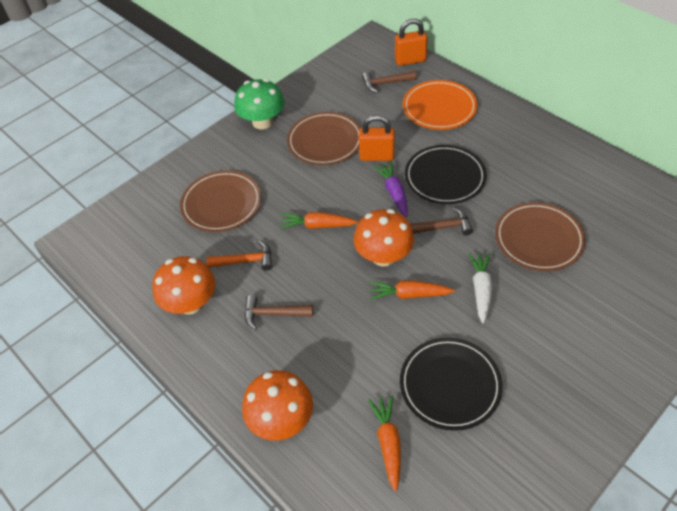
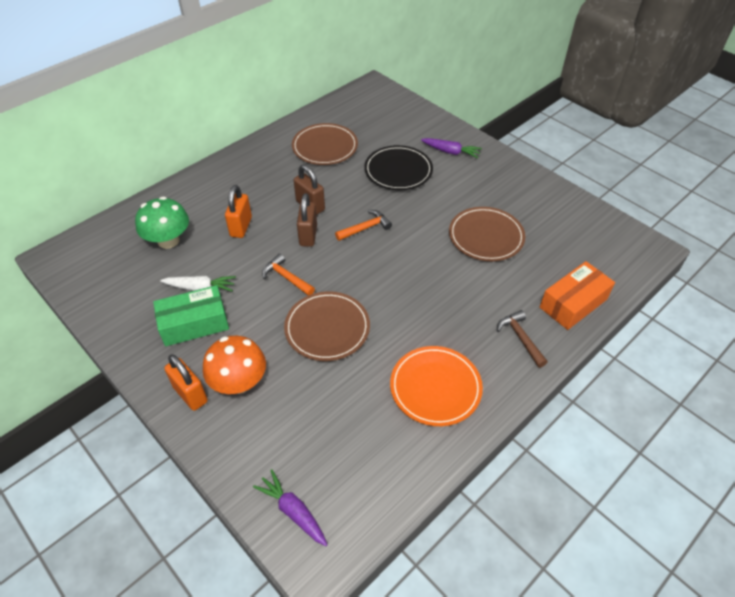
black plate: 2 -> 1
brown hammer: 3 -> 1
brown padlock: 0 -> 2
green box: 0 -> 1
orange box: 0 -> 1
orange carrot: 3 -> 0
orange hammer: 1 -> 2
orange mushroom: 3 -> 1
purple carrot: 1 -> 2

